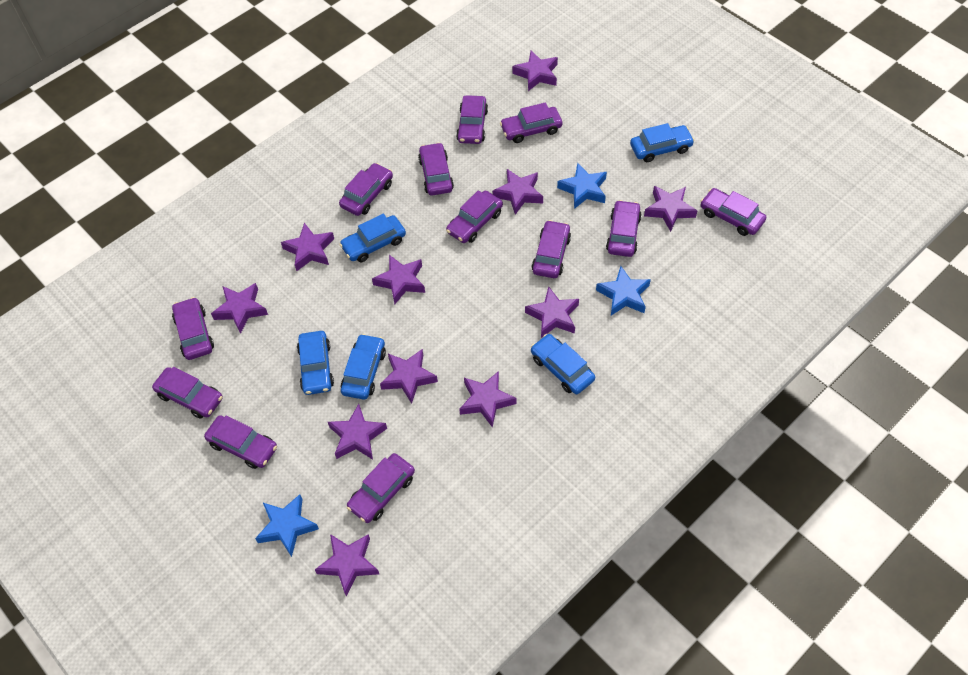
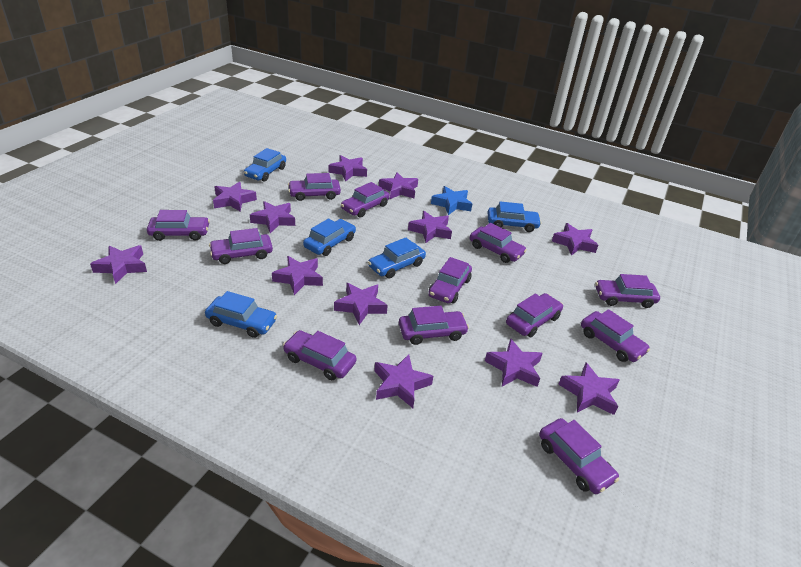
blue star: 3 -> 1
purple star: 11 -> 12

